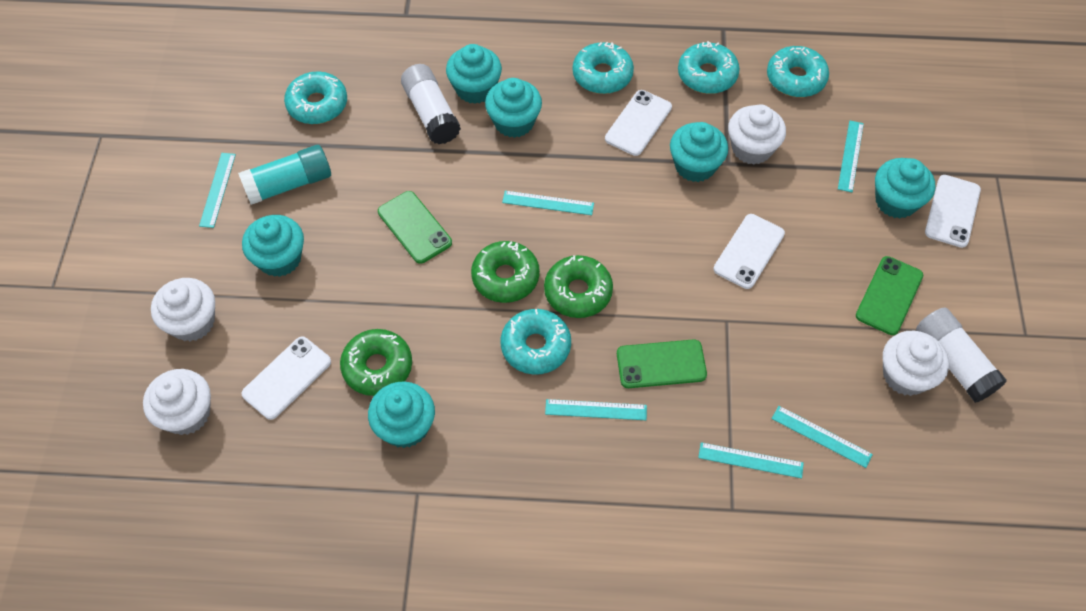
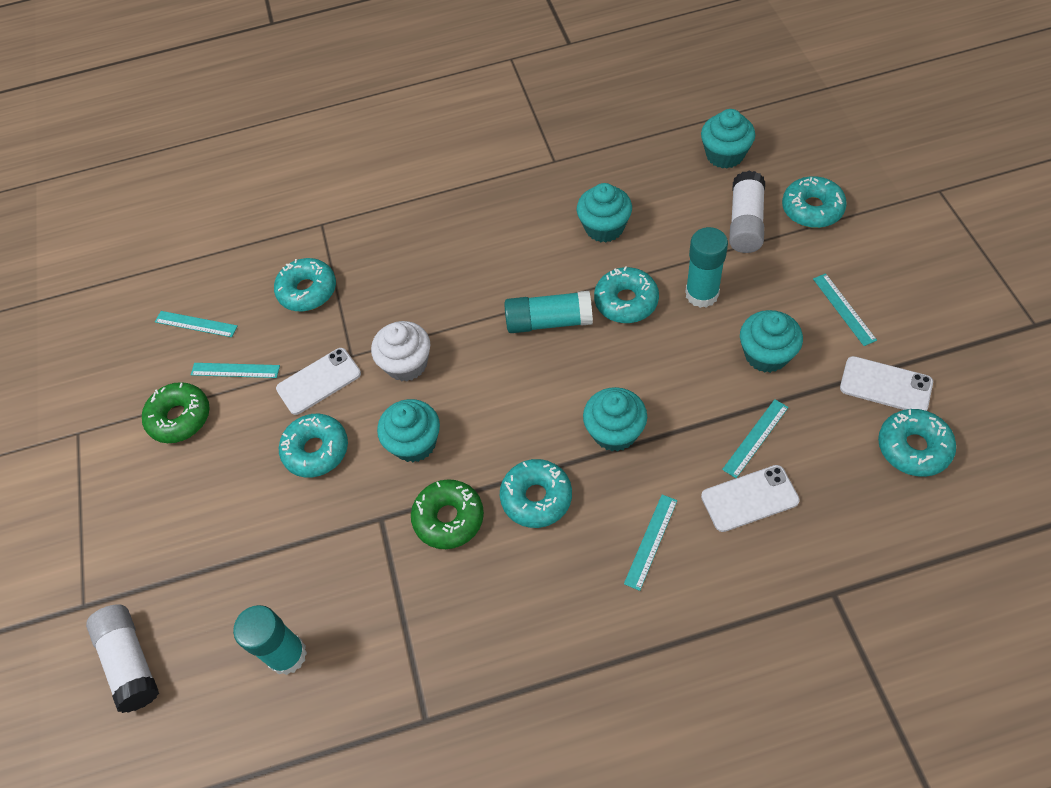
green donut: 3 -> 2
green phone: 3 -> 0
turquoise cupcake: 6 -> 5
turquoise donut: 5 -> 6
turquoise glue stick: 1 -> 3
turquoise ruler: 6 -> 5
white cupcake: 4 -> 1
white phone: 4 -> 3

